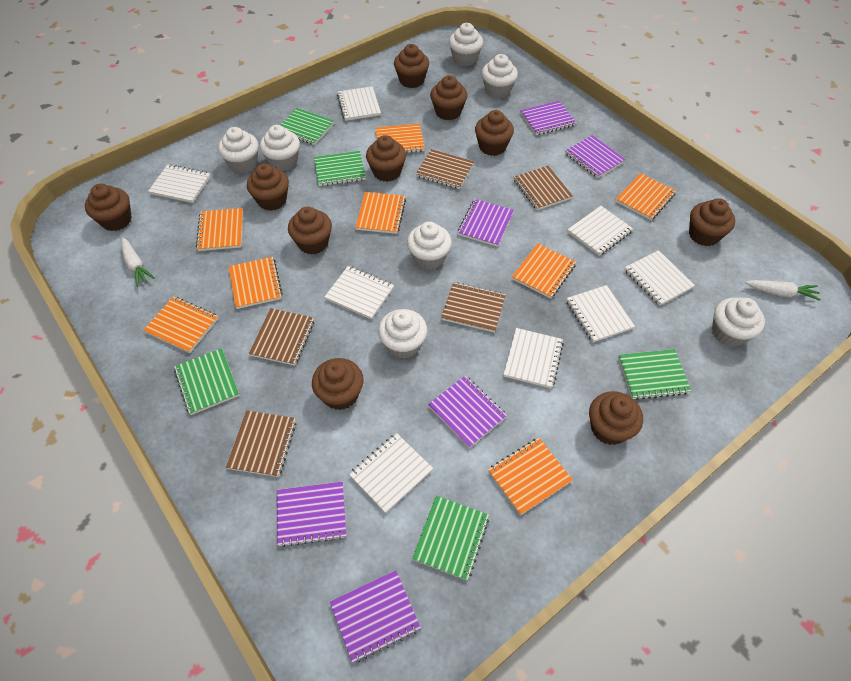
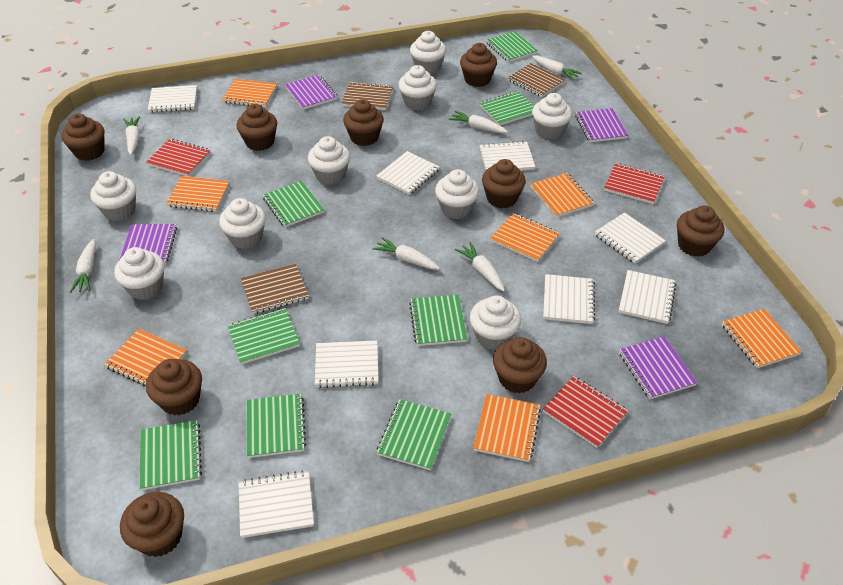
brown cupcake: 10 -> 9
brown notebook: 5 -> 3
green notebook: 5 -> 8
orange notebook: 8 -> 7
purple notebook: 6 -> 4
red notebook: 0 -> 3
white carrot: 2 -> 6
white cupcake: 7 -> 9

